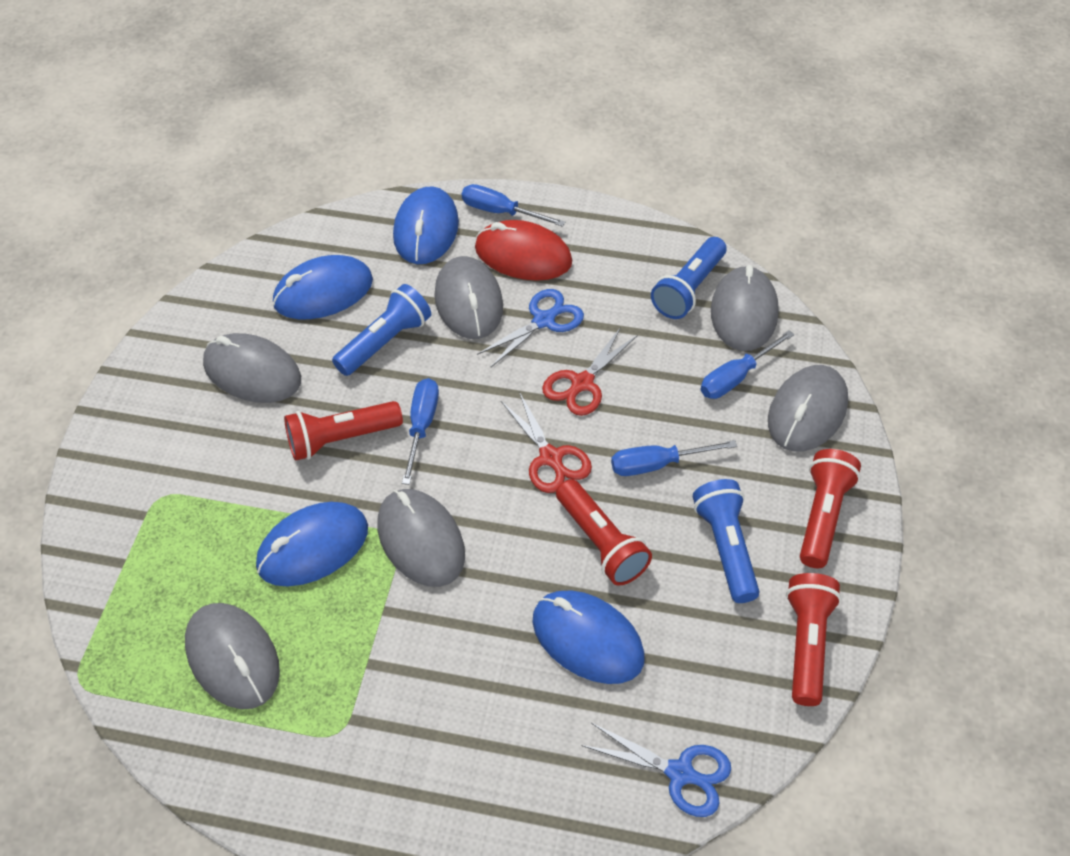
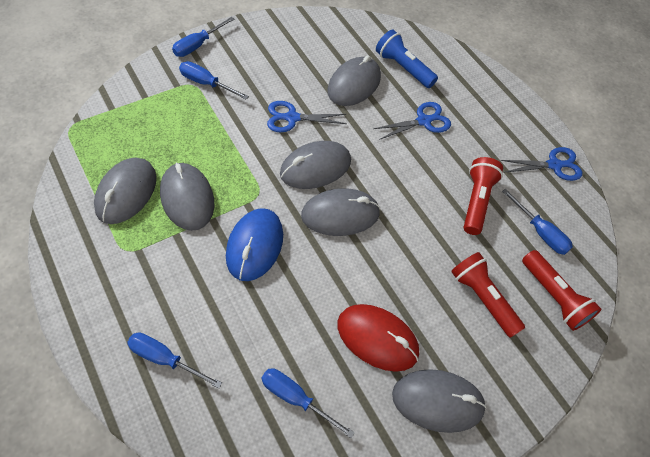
blue flashlight: 3 -> 1
blue mouse: 4 -> 1
blue scissors: 2 -> 3
blue screwdriver: 4 -> 5
red flashlight: 4 -> 3
red scissors: 2 -> 0

